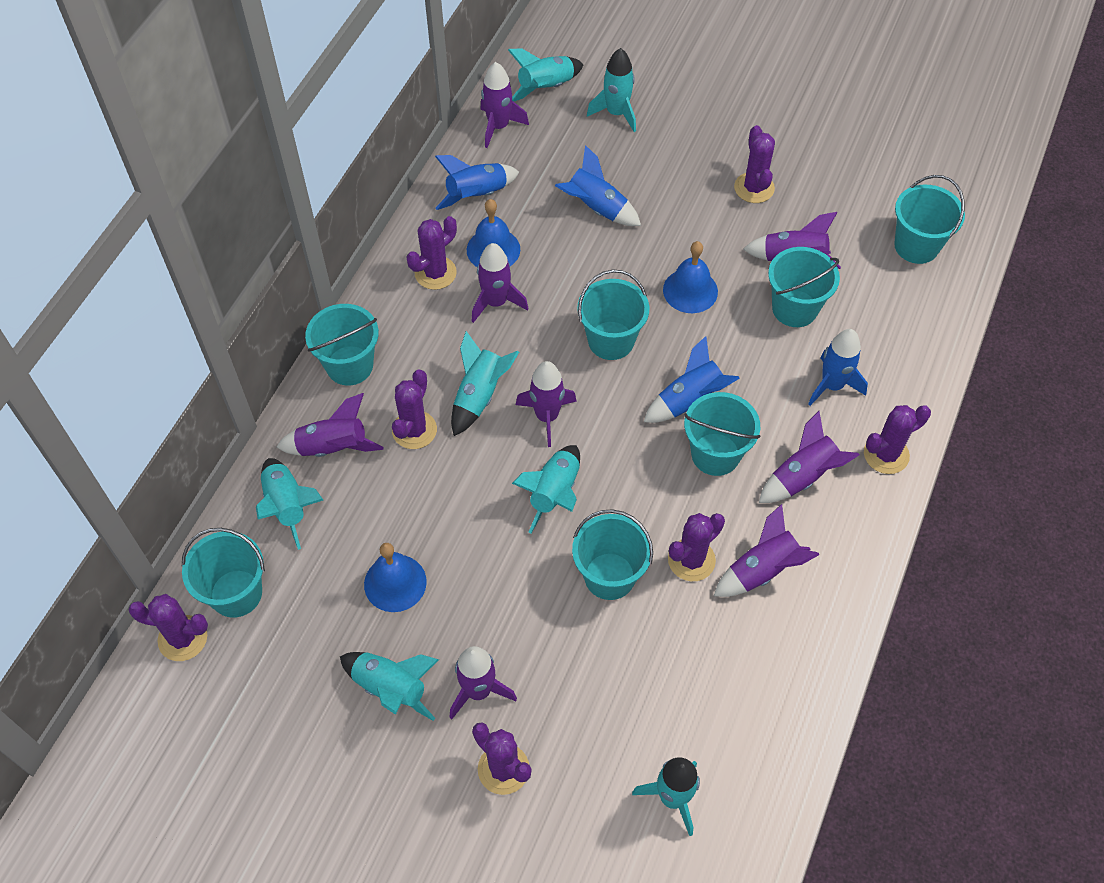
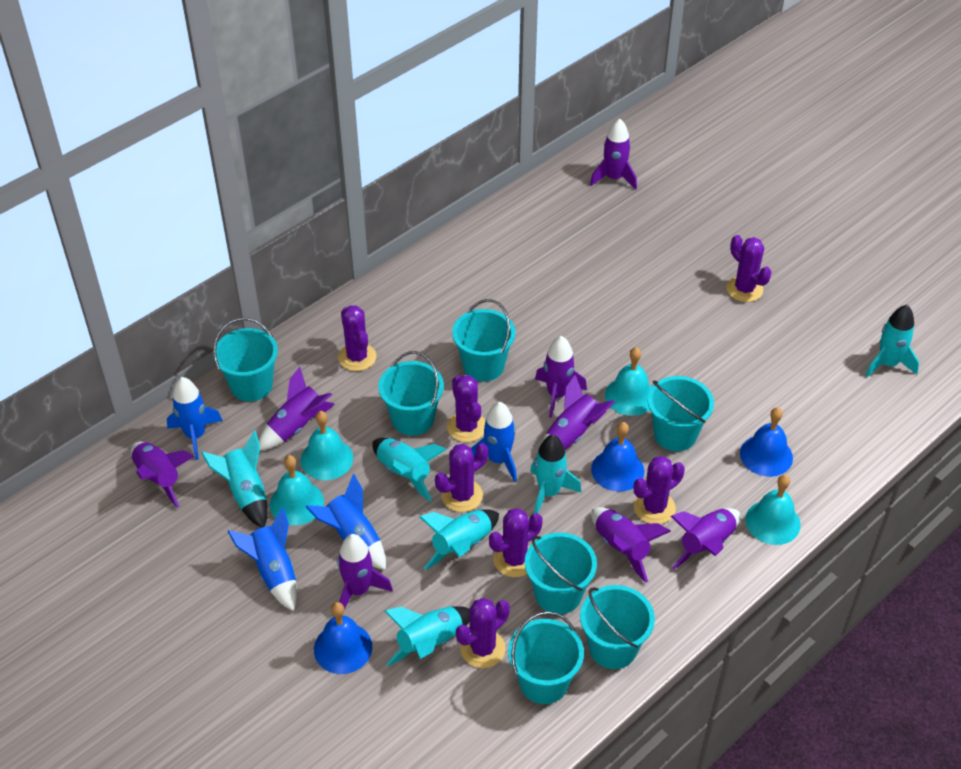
turquoise bell: 0 -> 4
turquoise rocket: 7 -> 6

